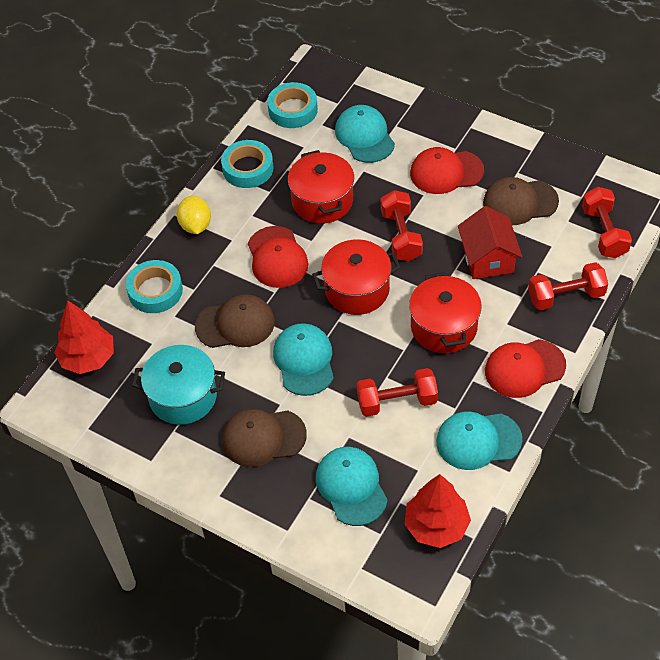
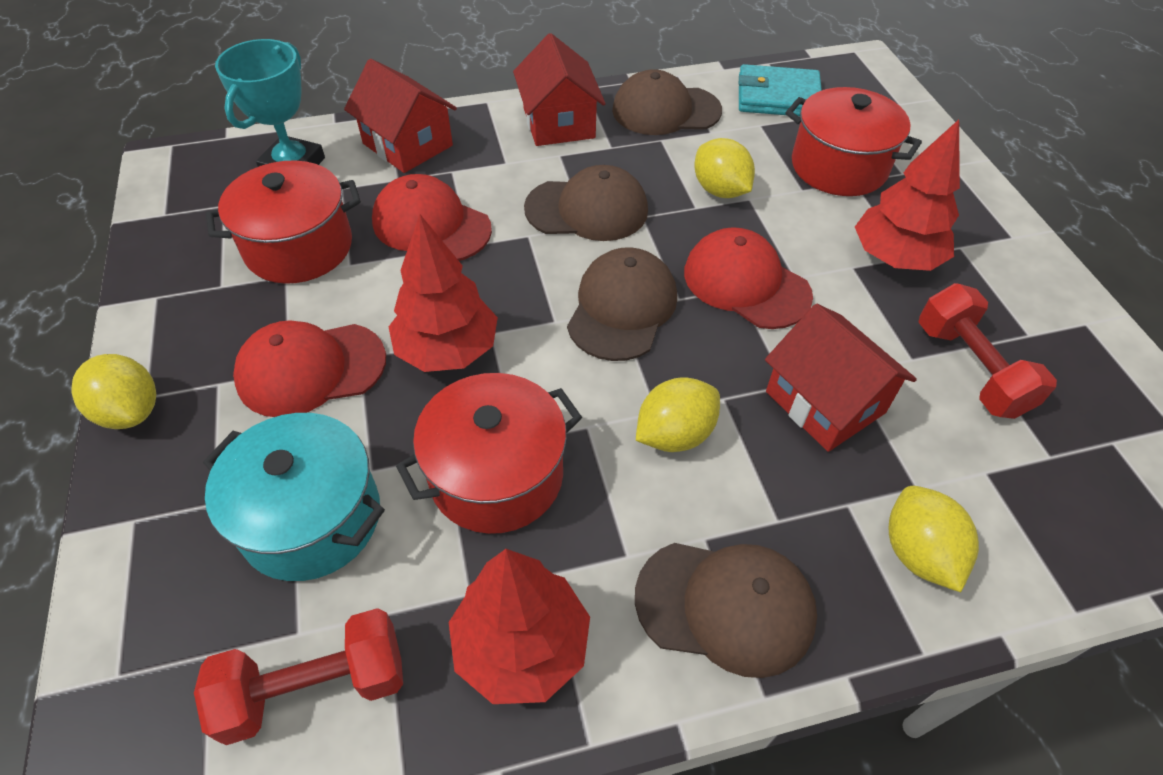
brown cap: 3 -> 4
red dumbbell: 4 -> 2
red house: 1 -> 3
red tree: 2 -> 3
turquoise cap: 4 -> 0
turquoise tape: 3 -> 0
turquoise trophy: 0 -> 1
turquoise wallet: 0 -> 1
yellow lemon: 1 -> 4

